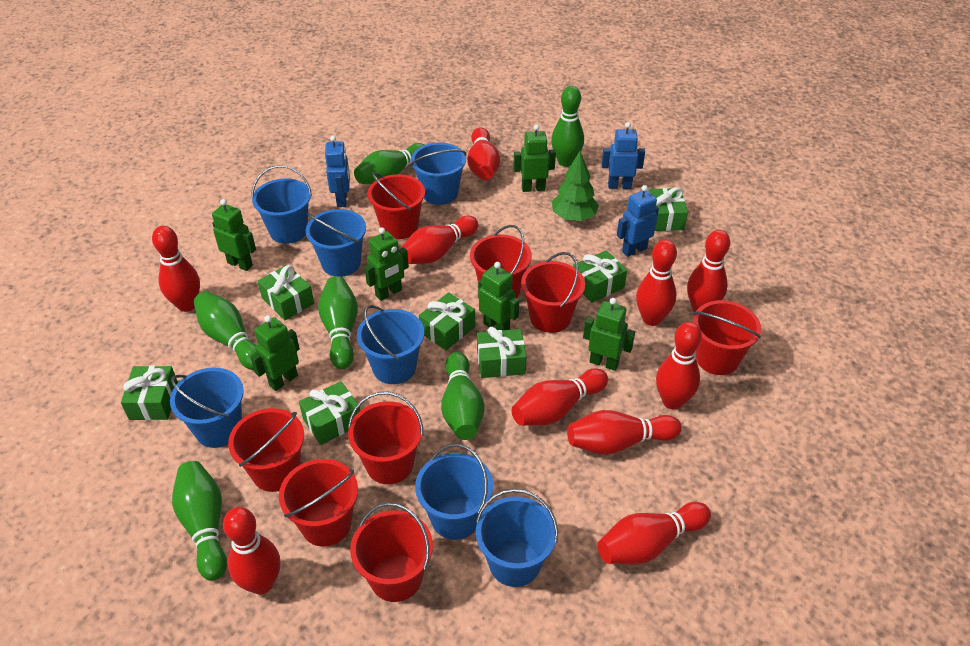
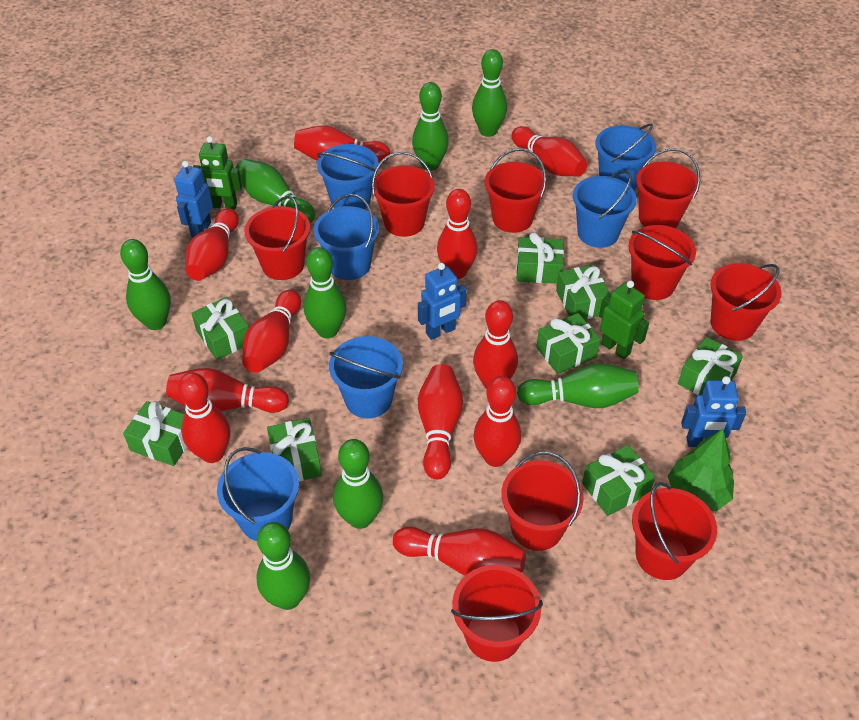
blue bucket: 7 -> 6
green bowling pin: 6 -> 8
green gift: 7 -> 8
green robot: 6 -> 2
red bowling pin: 10 -> 11
red bucket: 8 -> 9

